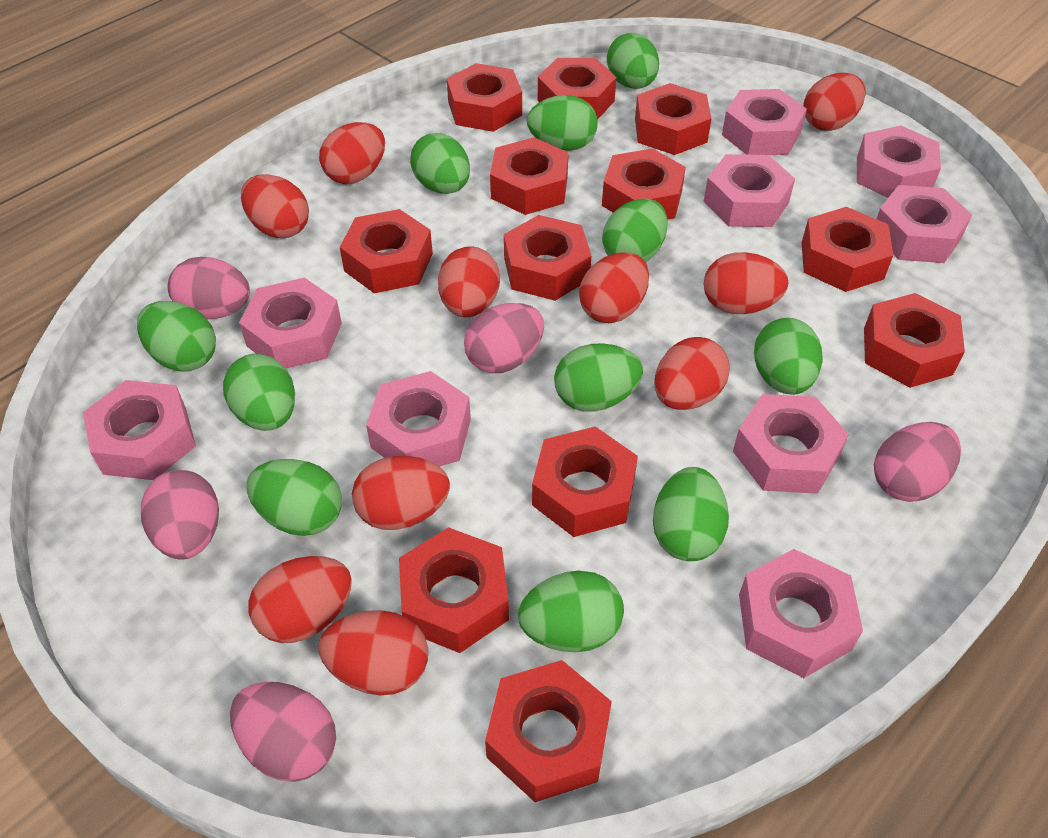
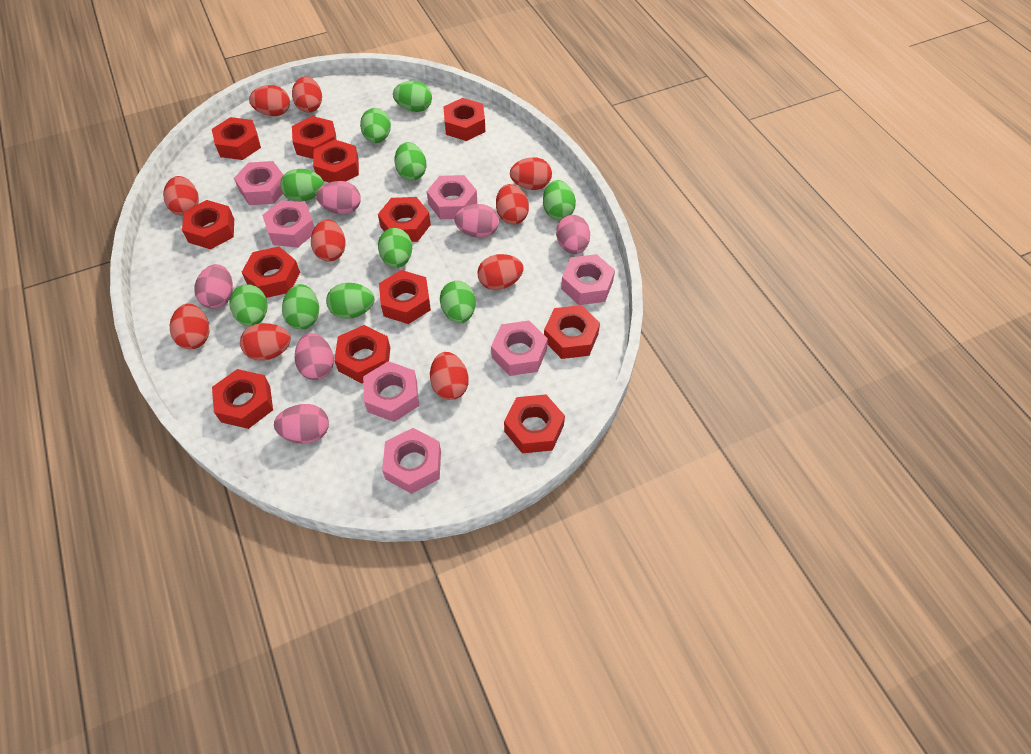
green egg: 11 -> 10
pink egg: 5 -> 6
pink nut: 9 -> 7

